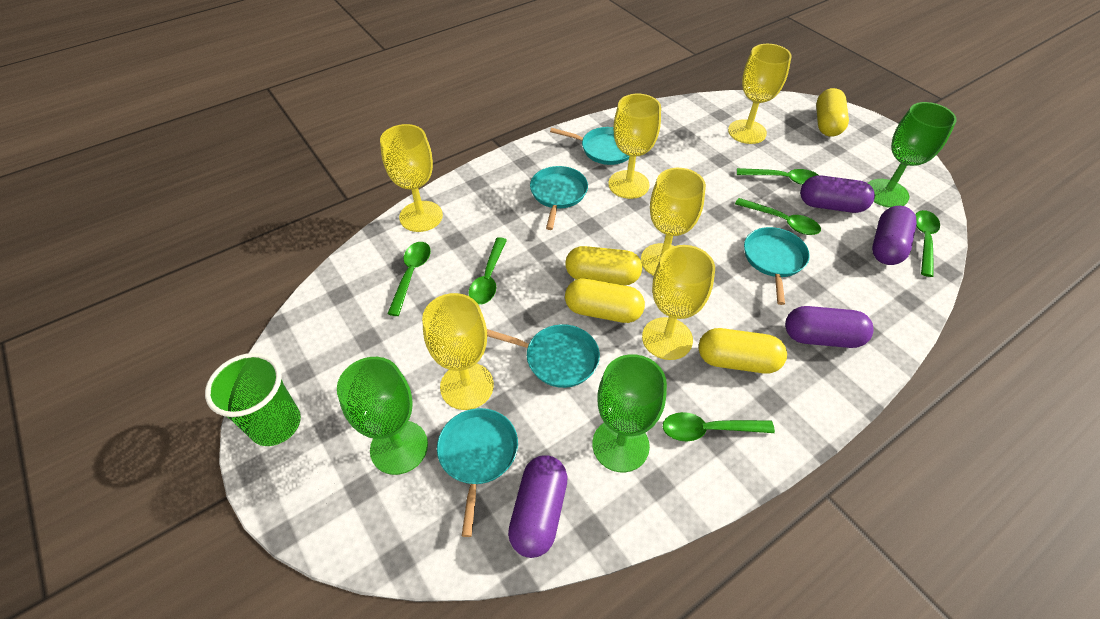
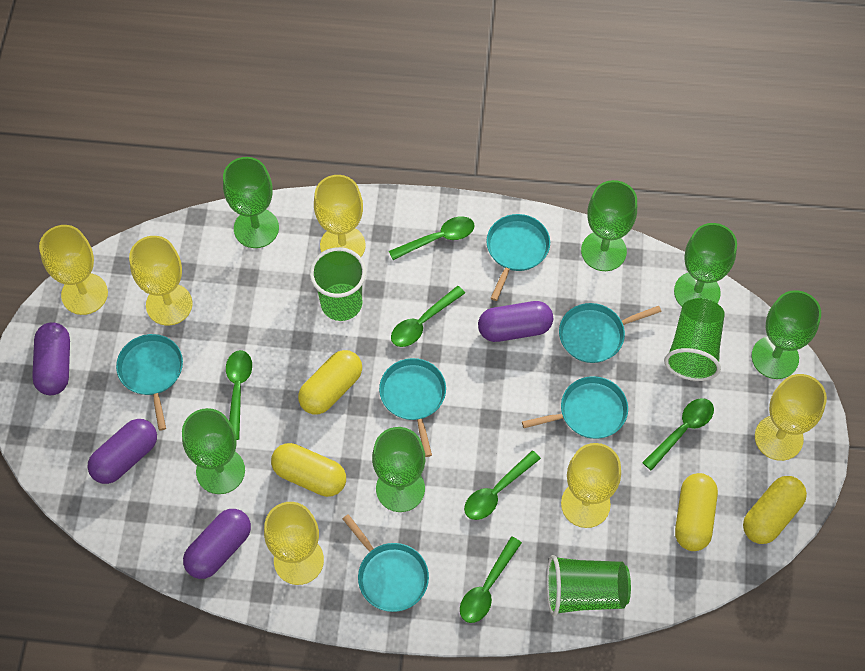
green cup: 1 -> 3
green goblet: 3 -> 6
turquoise pan: 5 -> 6

